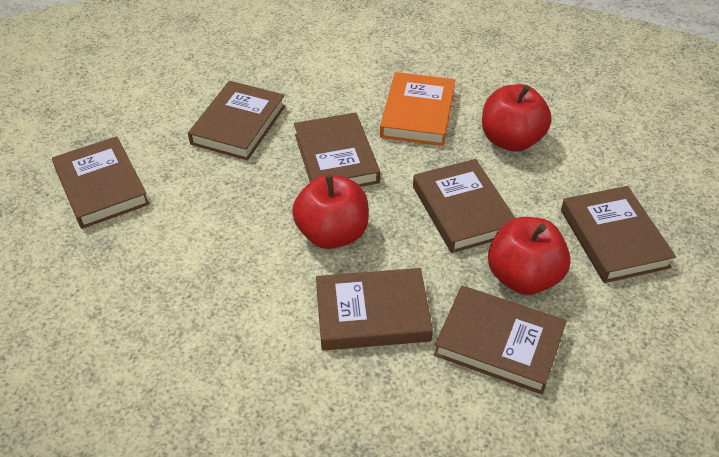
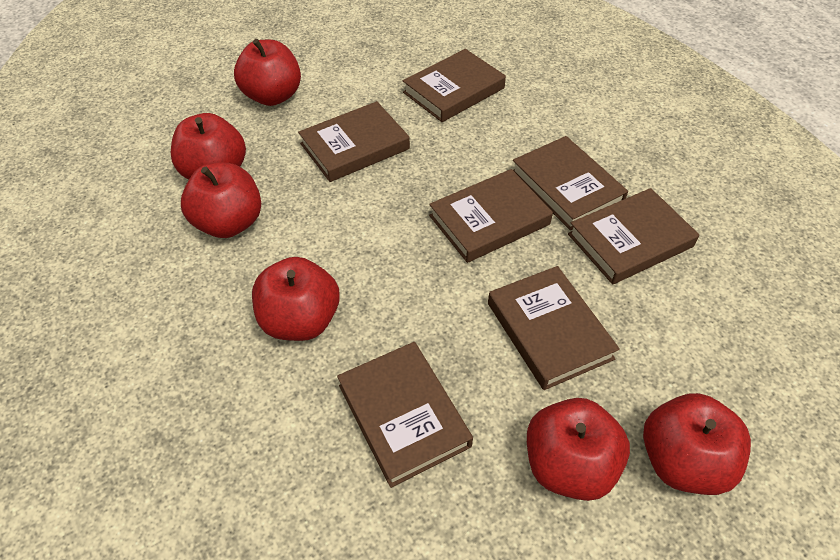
orange book: 1 -> 0
red apple: 3 -> 6

